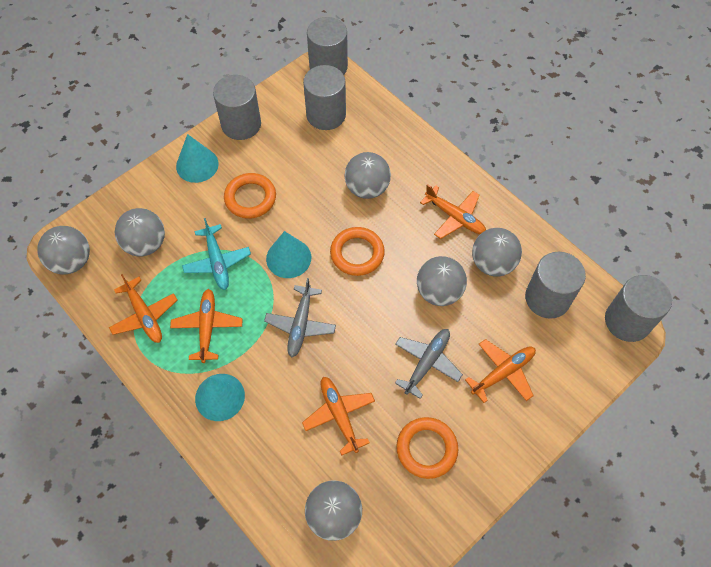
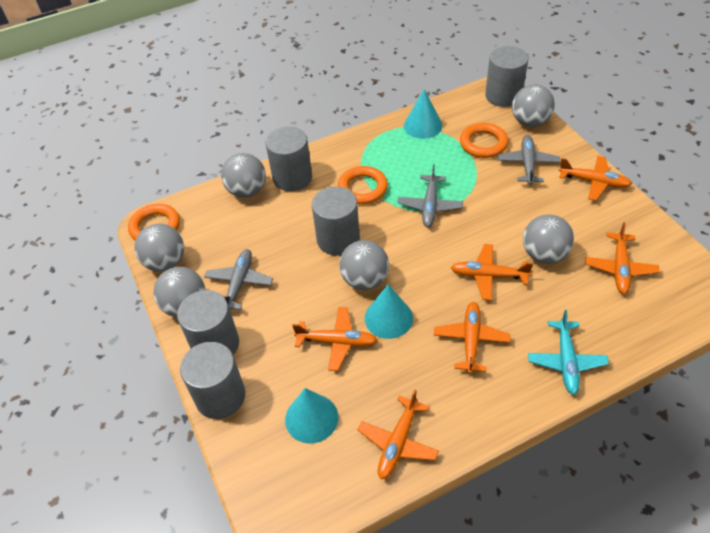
grey plane: 2 -> 3
orange plane: 5 -> 6

